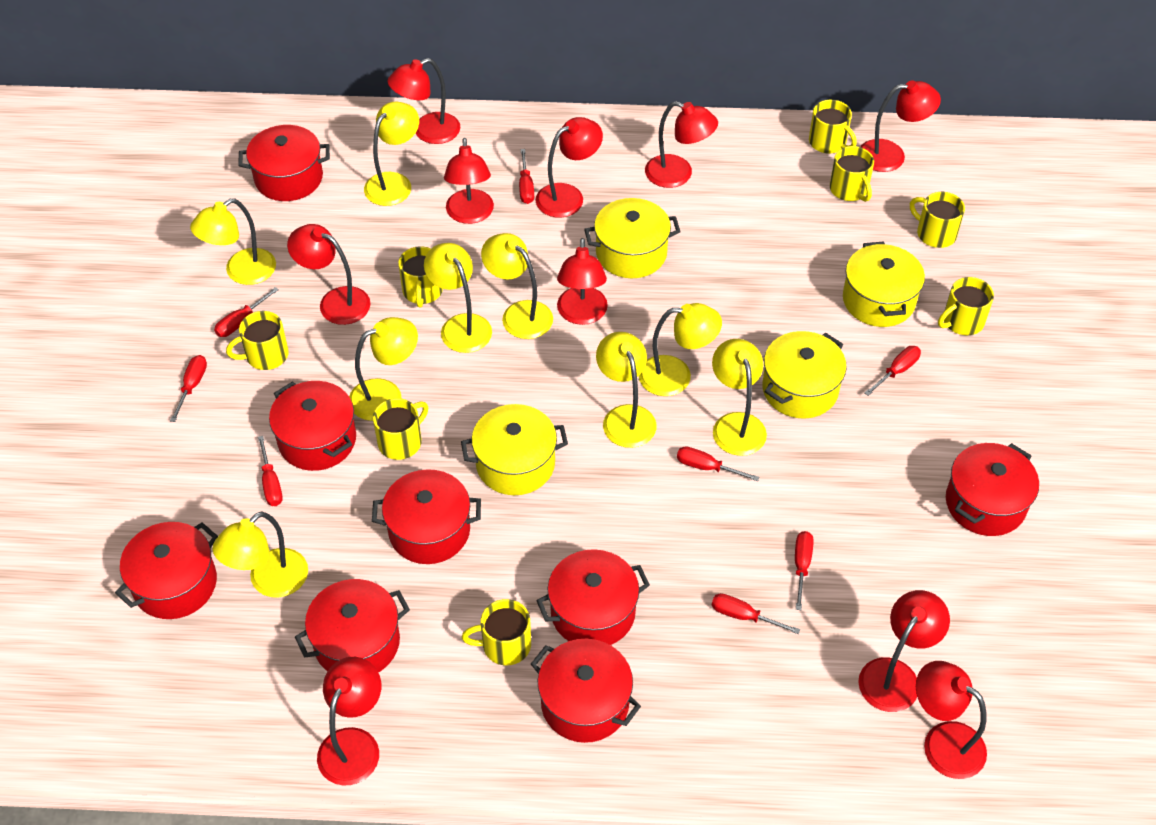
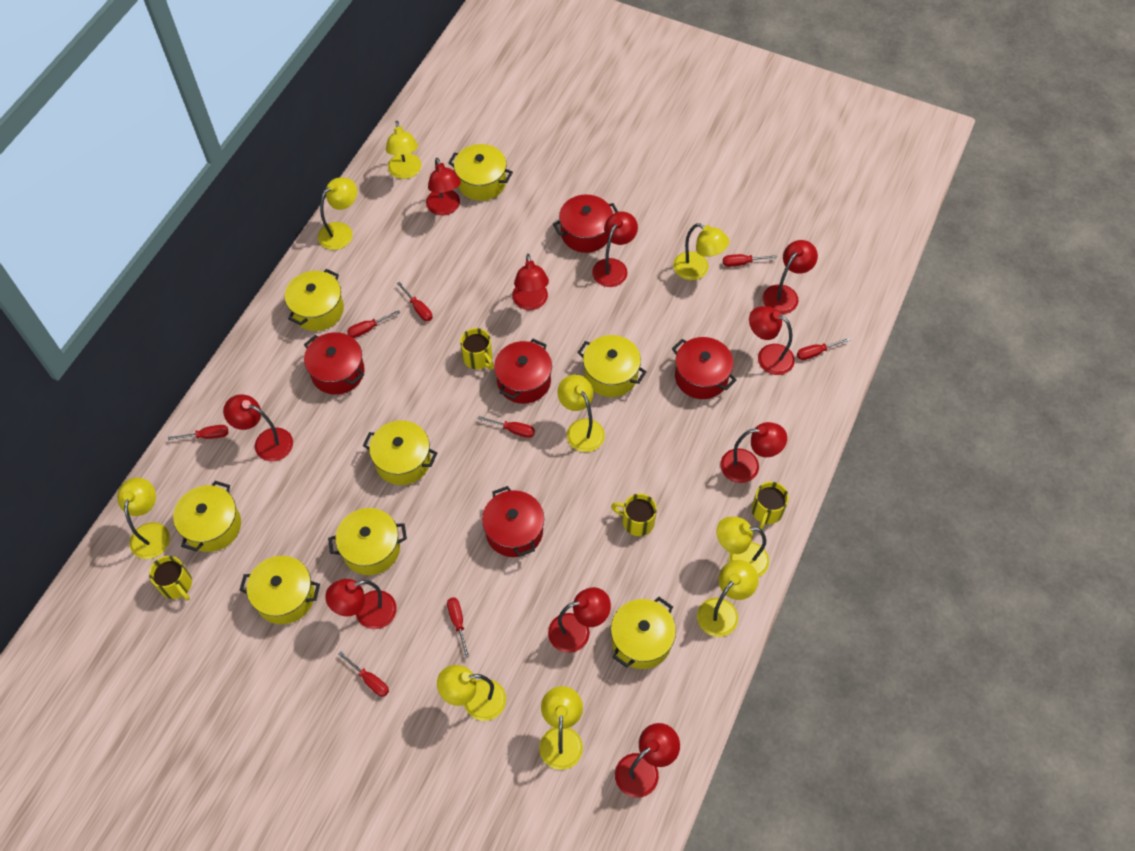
red pot: 8 -> 5
yellow mug: 8 -> 4
yellow pot: 4 -> 8

